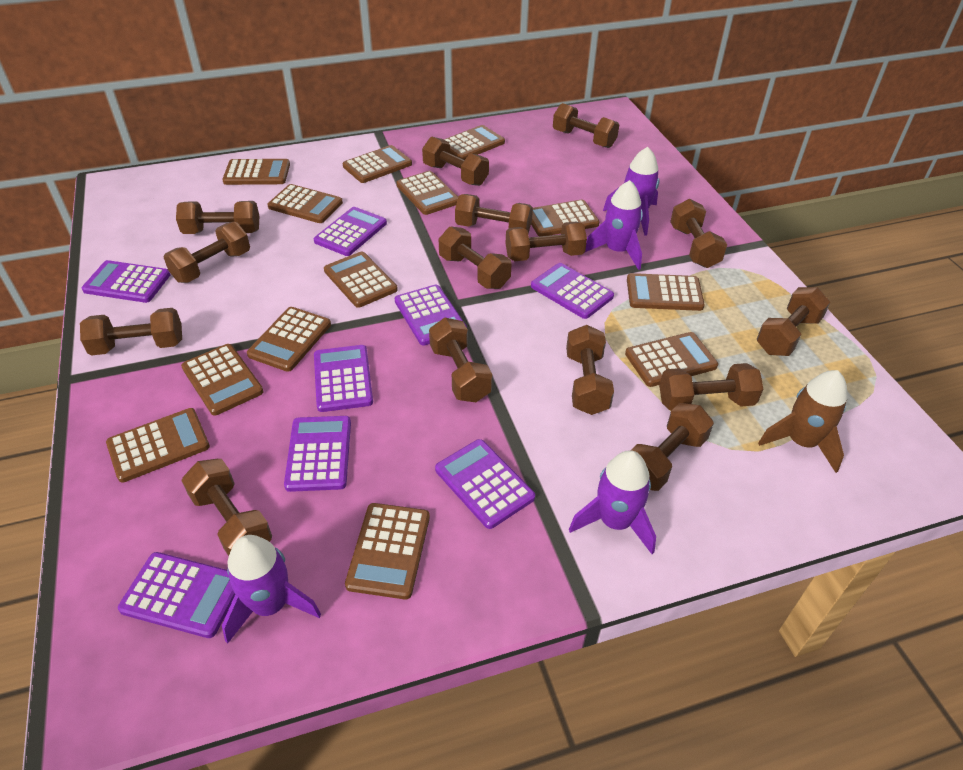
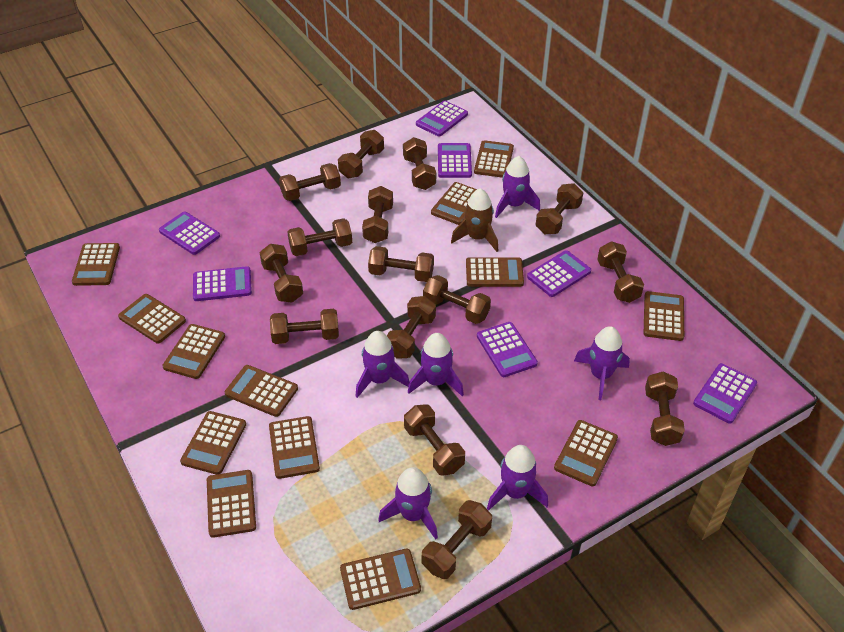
purple calculator: 8 -> 7
purple rocket: 4 -> 6

